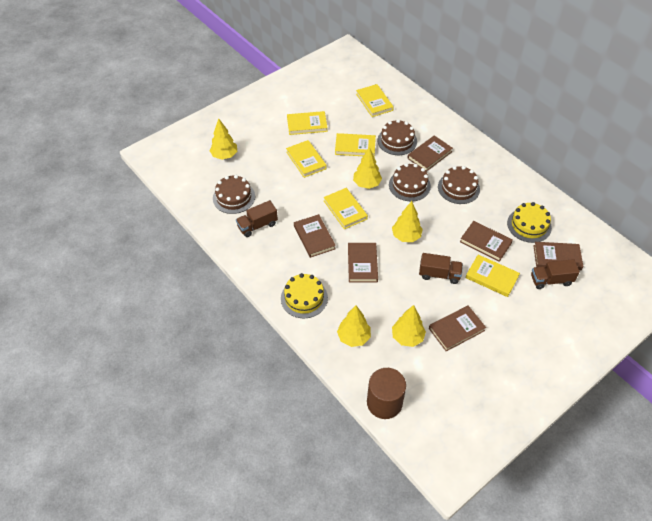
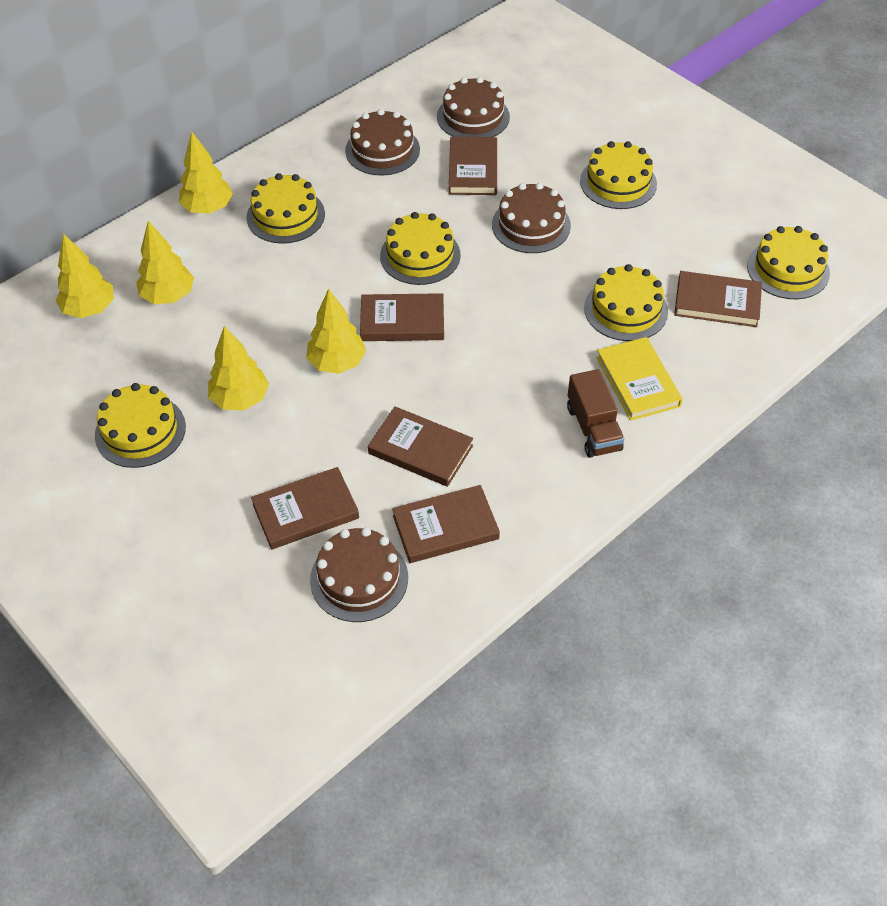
brown cylinder: 1 -> 0
brown truck: 3 -> 1
yellow book: 6 -> 1
yellow cake: 2 -> 6

